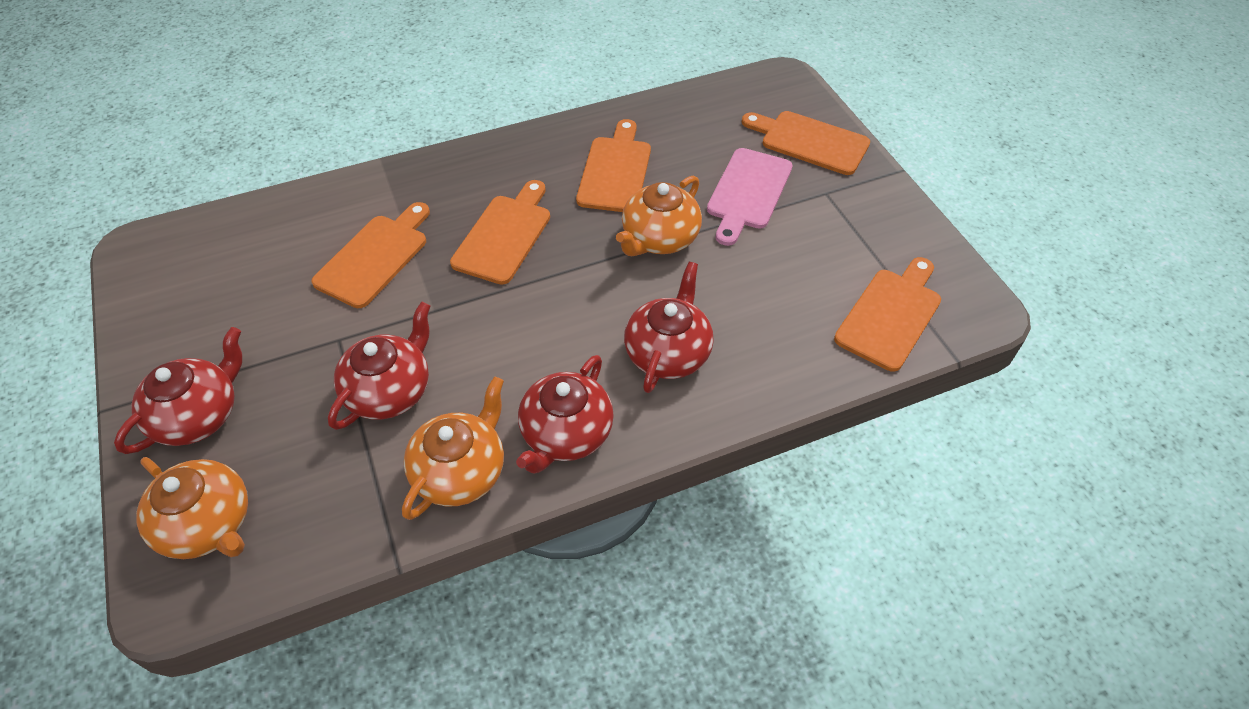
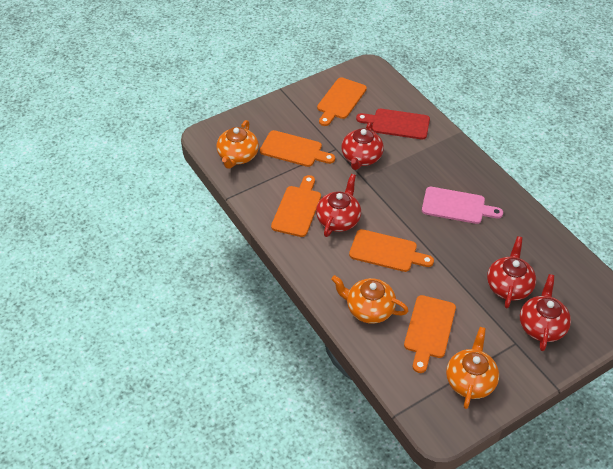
red cutting board: 0 -> 1

